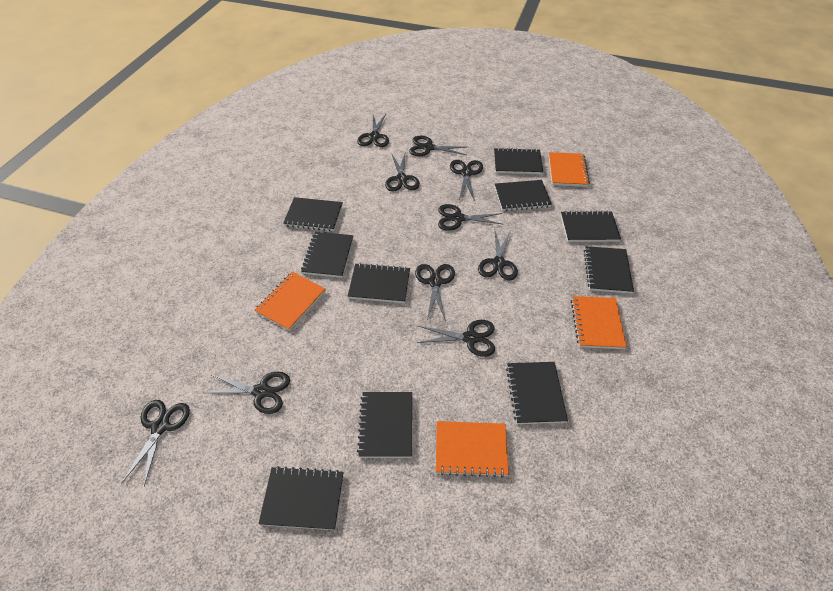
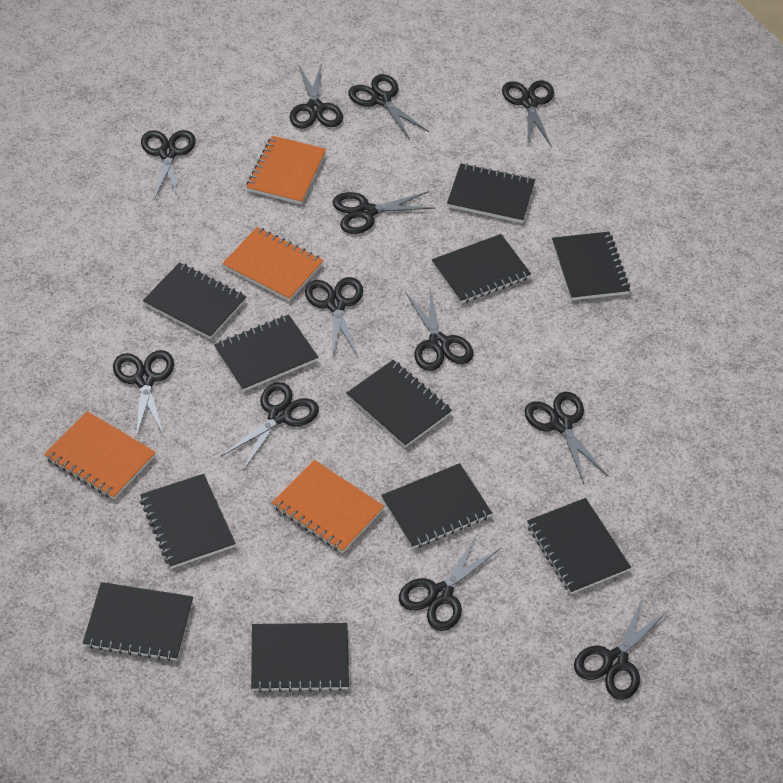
black notebook: 10 -> 11
black scissors: 10 -> 12

